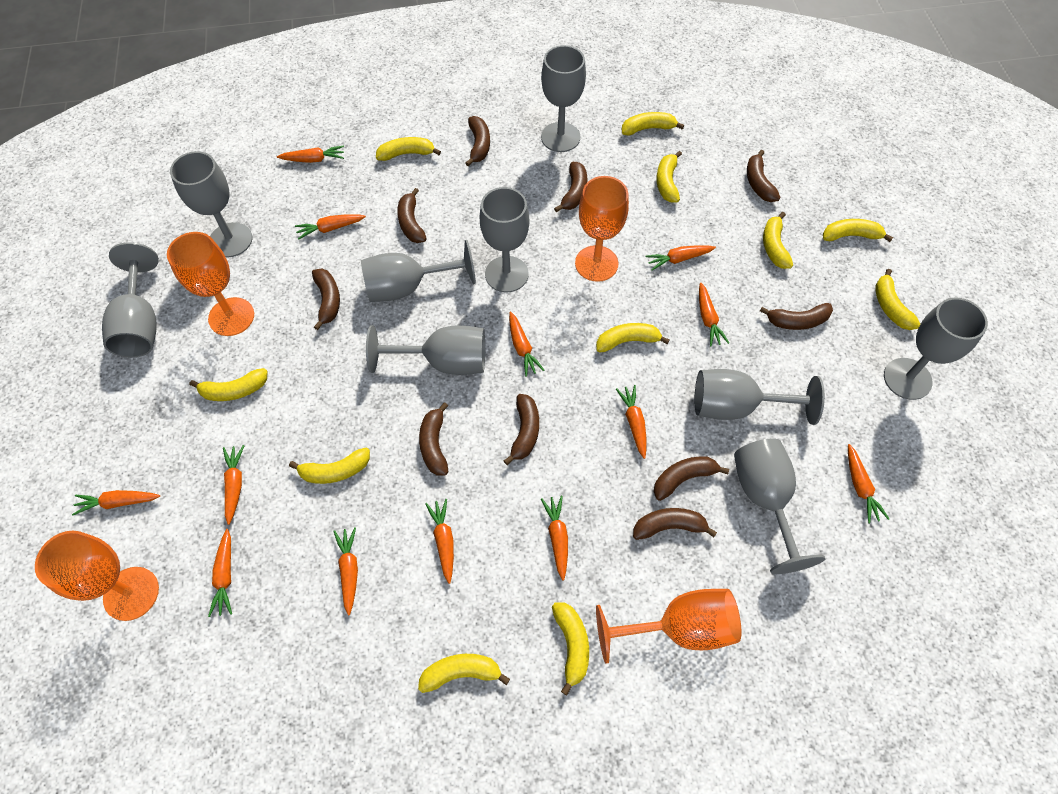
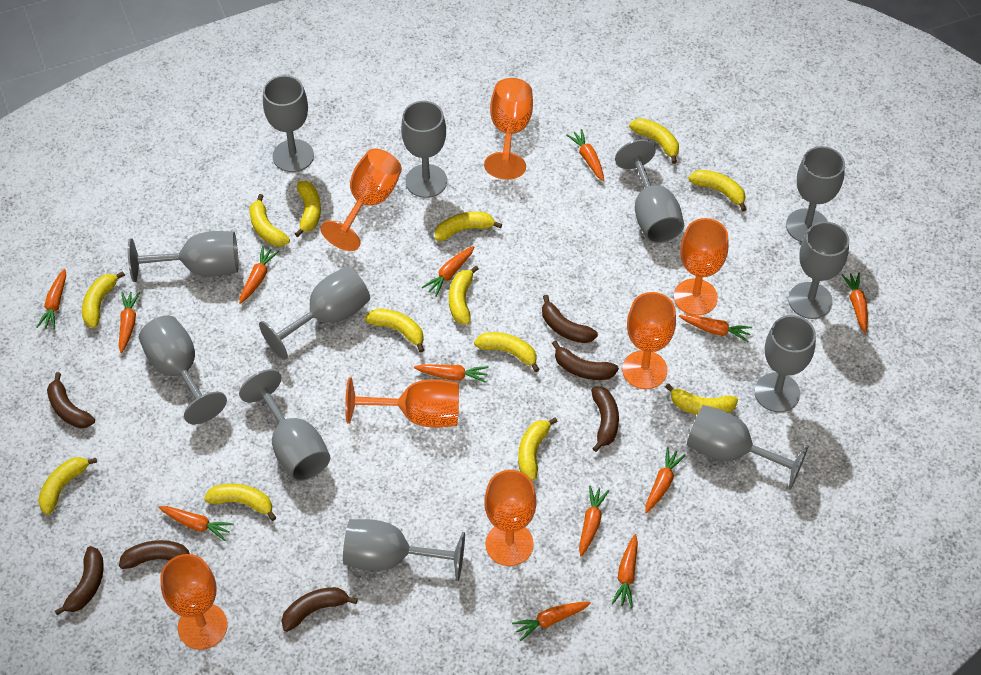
brown banana: 10 -> 7
grey goblet: 9 -> 12
orange goblet: 4 -> 7
yellow banana: 11 -> 13

